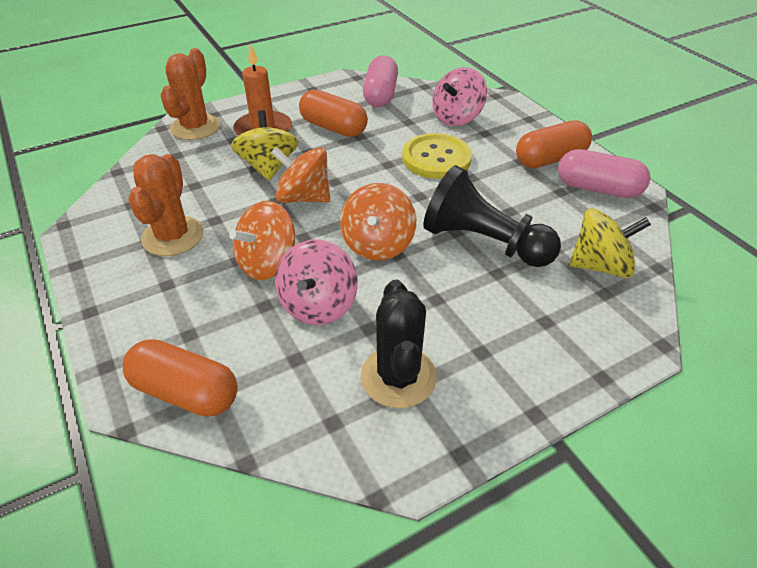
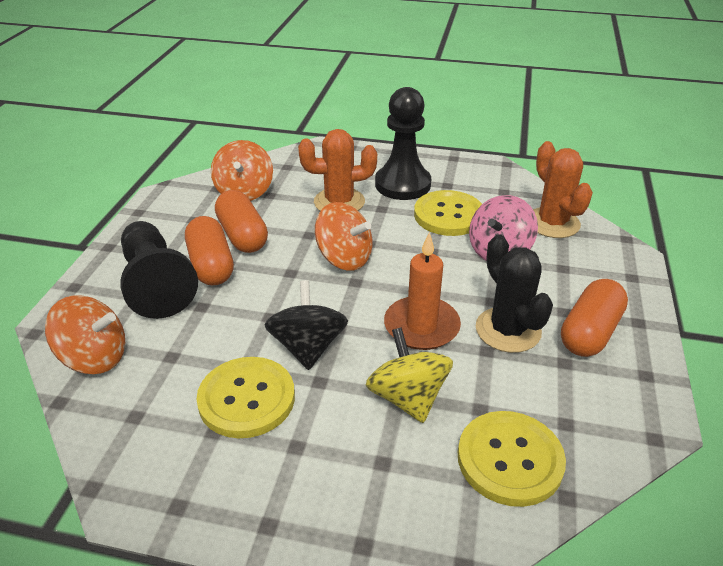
black pawn: 1 -> 2
black spinning top: 0 -> 1
pink capsule: 2 -> 0
pink spinning top: 2 -> 1
yellow button: 1 -> 3
yellow spinning top: 2 -> 1

